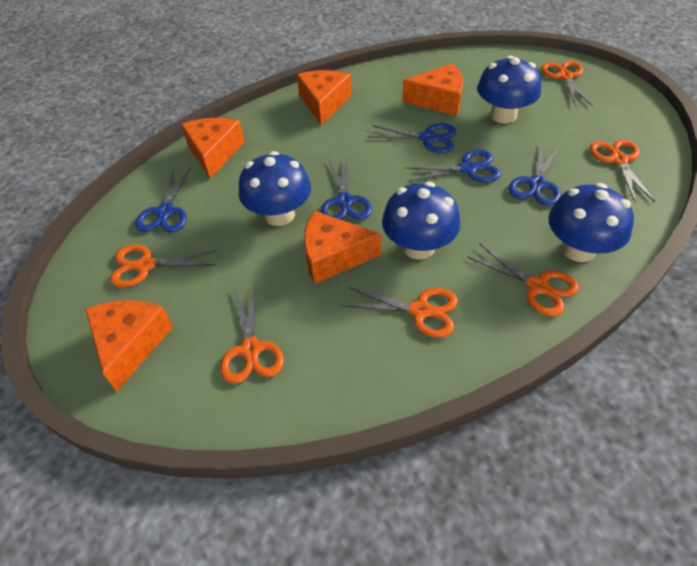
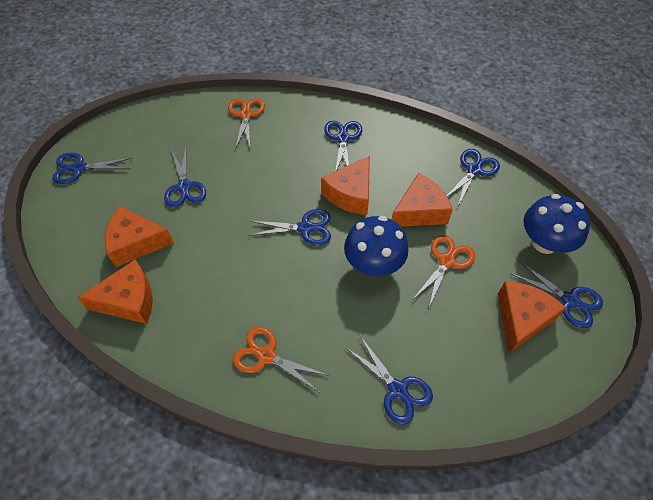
blue mushroom: 4 -> 2
blue scissors: 5 -> 7
orange scissors: 6 -> 3

